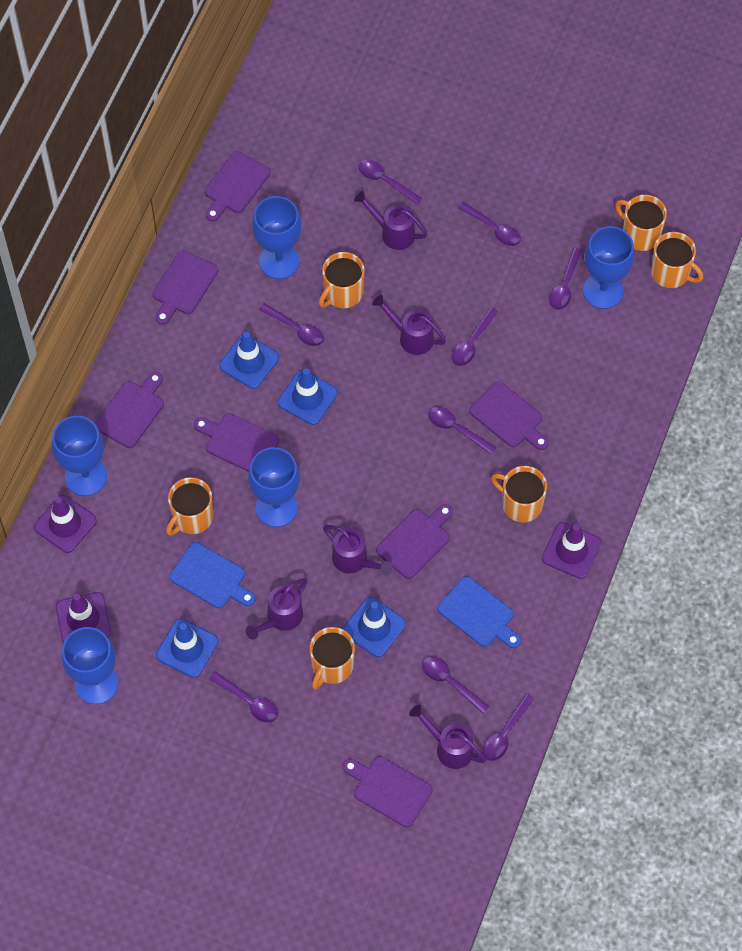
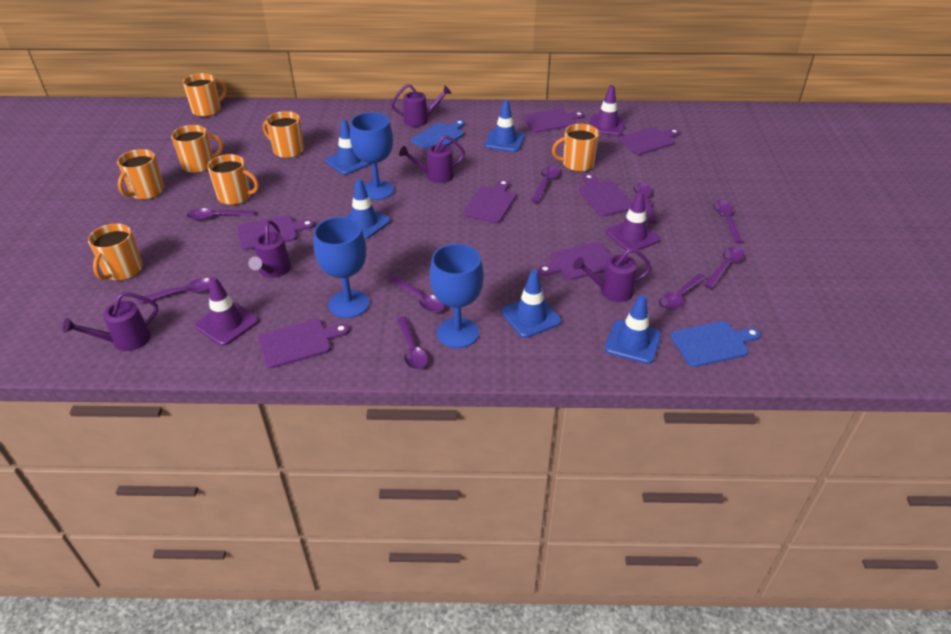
blue goblet: 5 -> 3
blue traffic cone: 4 -> 5
orange mug: 6 -> 7

